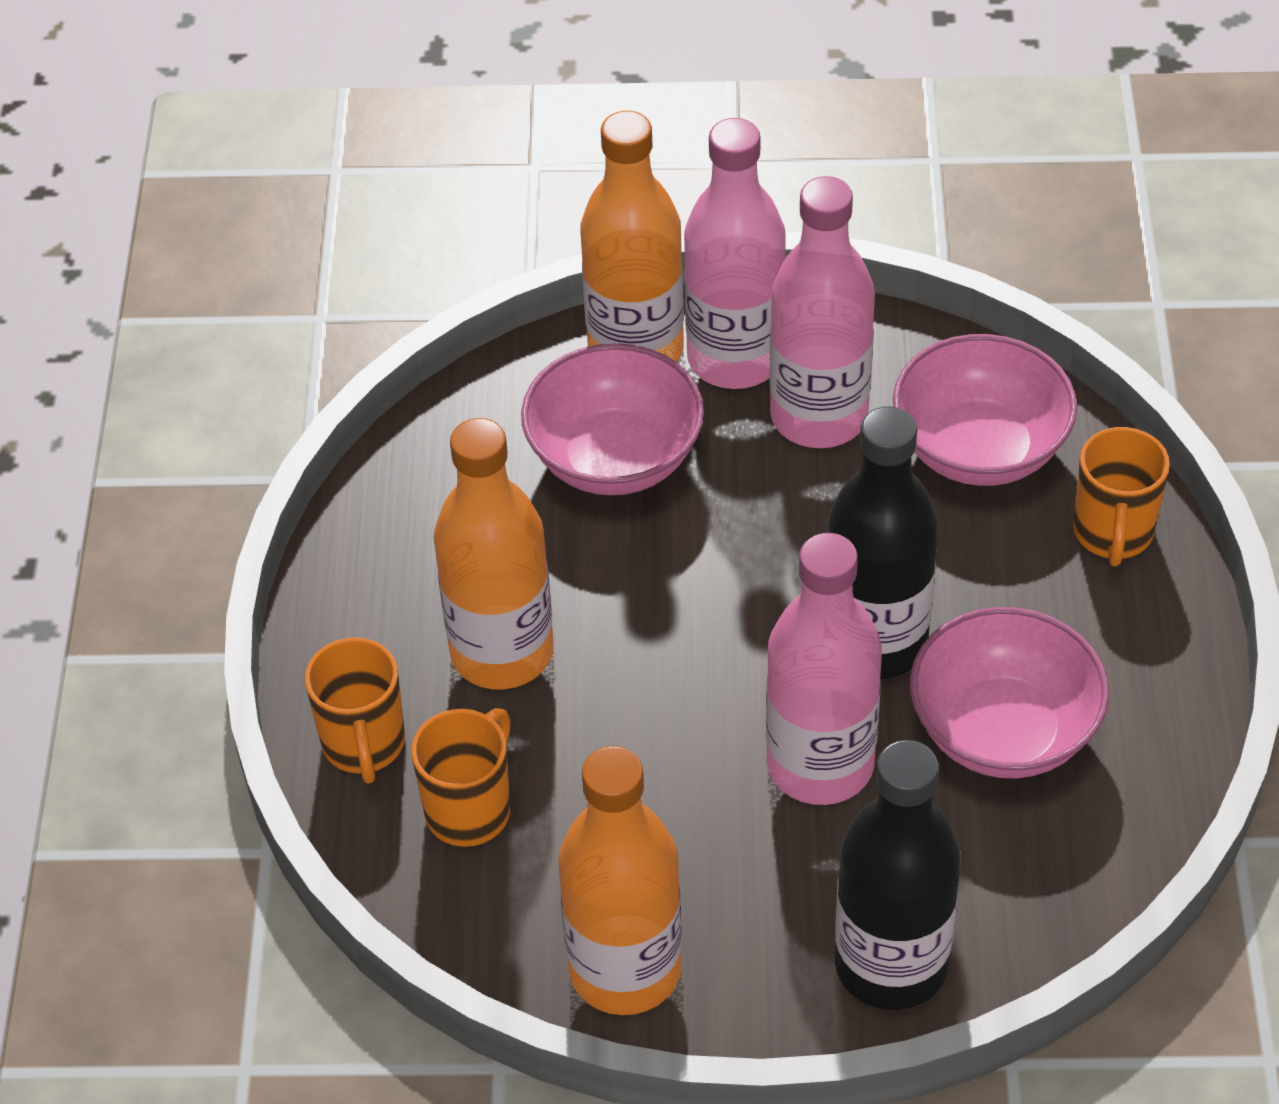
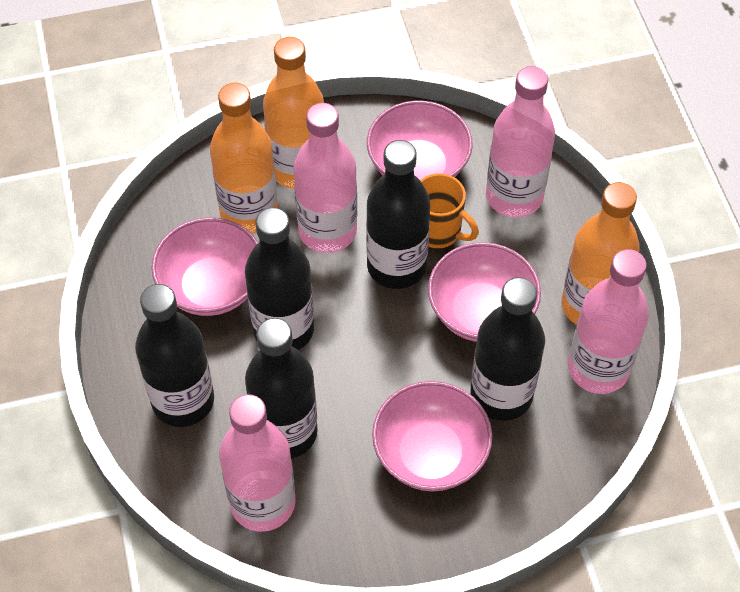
black bottle: 2 -> 5
orange mug: 3 -> 1
pink bottle: 3 -> 4
pink bowl: 3 -> 4

